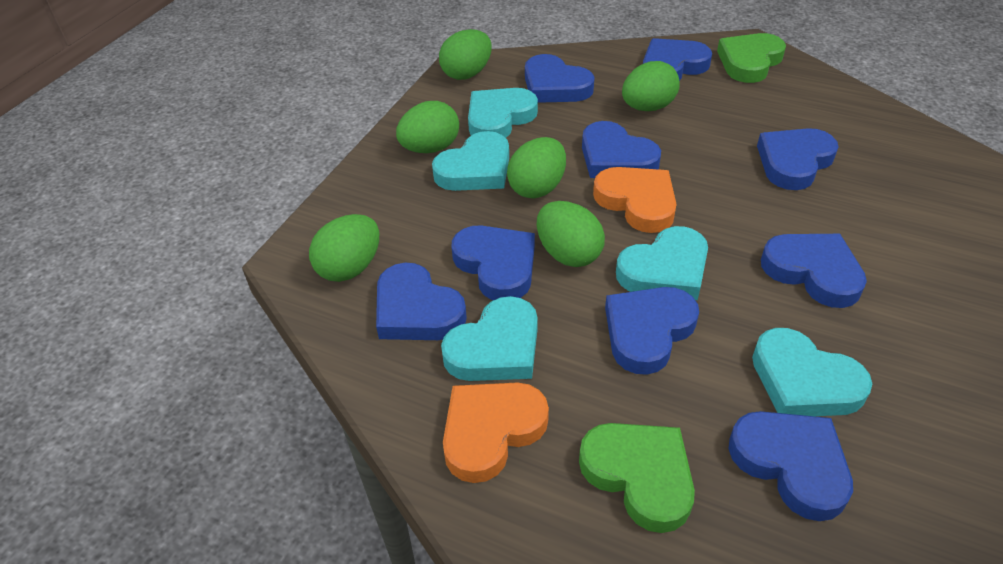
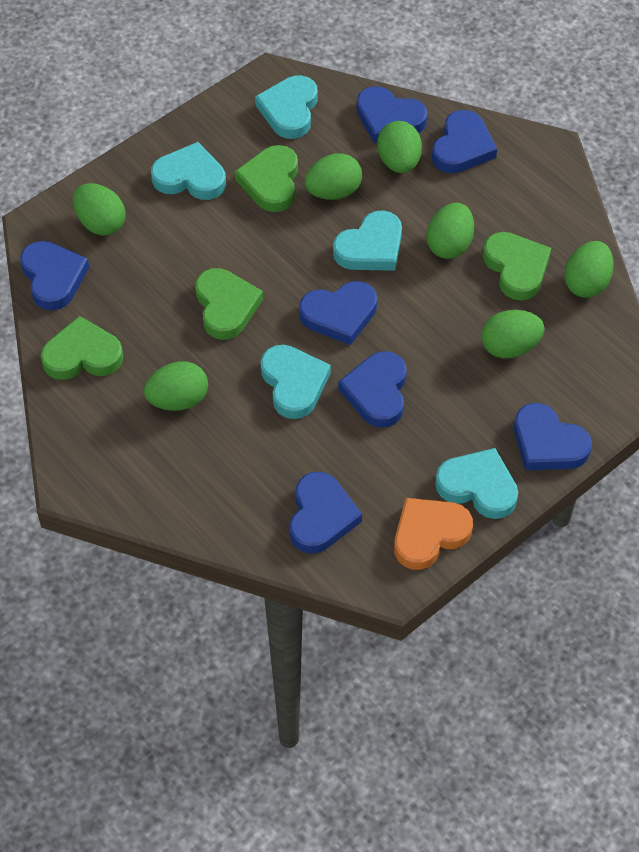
blue heart: 9 -> 7
green egg: 6 -> 7
green heart: 2 -> 4
orange heart: 2 -> 1

